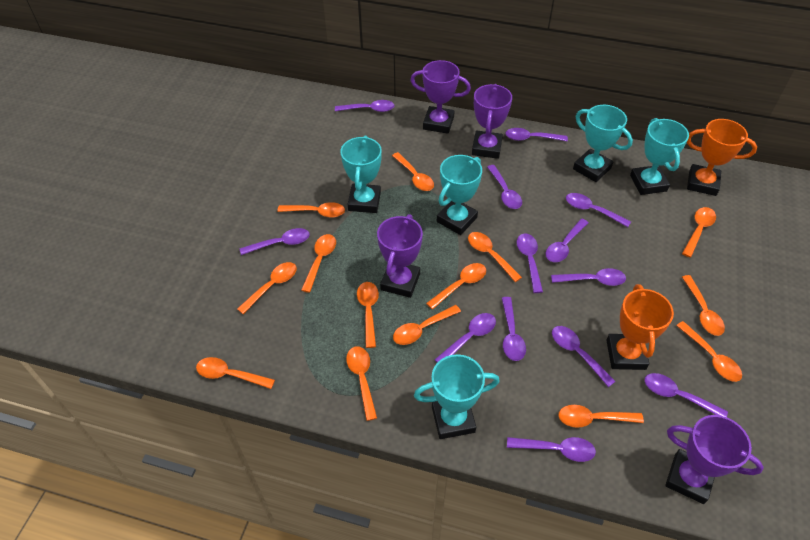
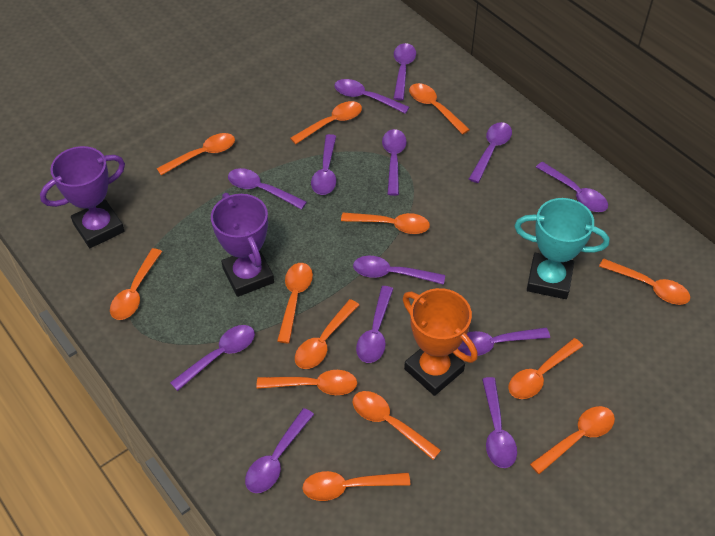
orange spoon: 14 -> 13
orange trophy: 2 -> 1
purple trophy: 4 -> 2
turquoise trophy: 5 -> 1

